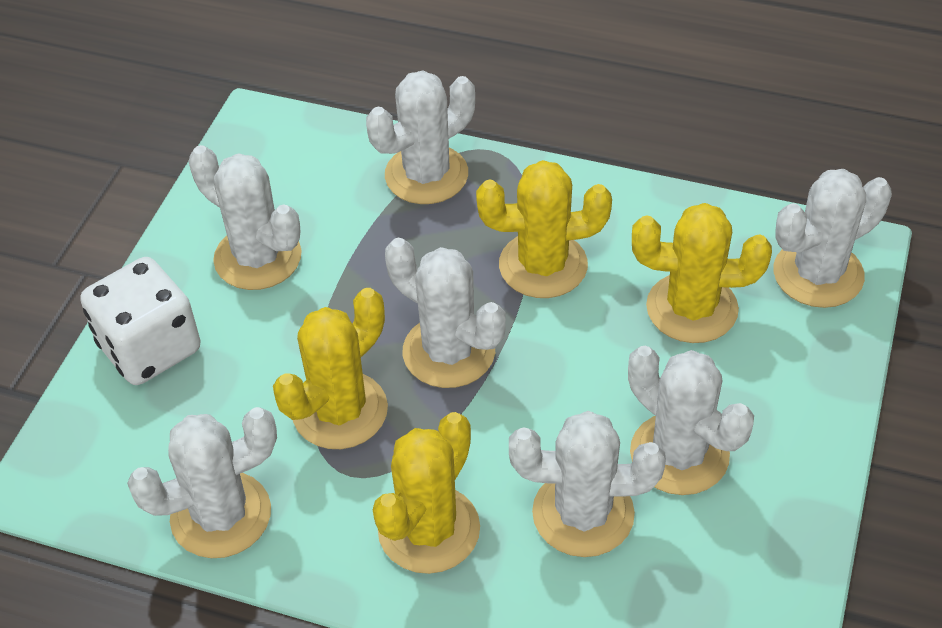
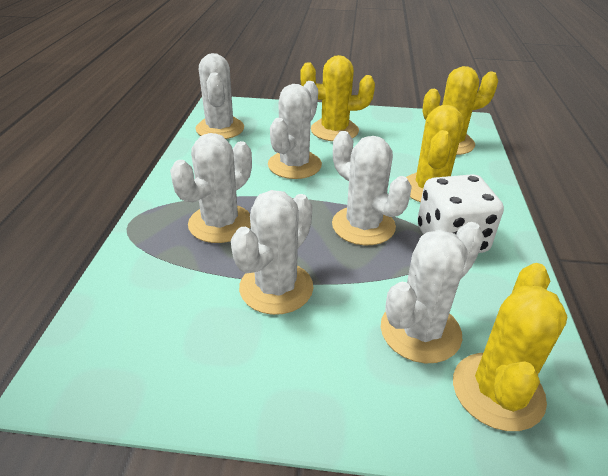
white cactus: 7 -> 6

